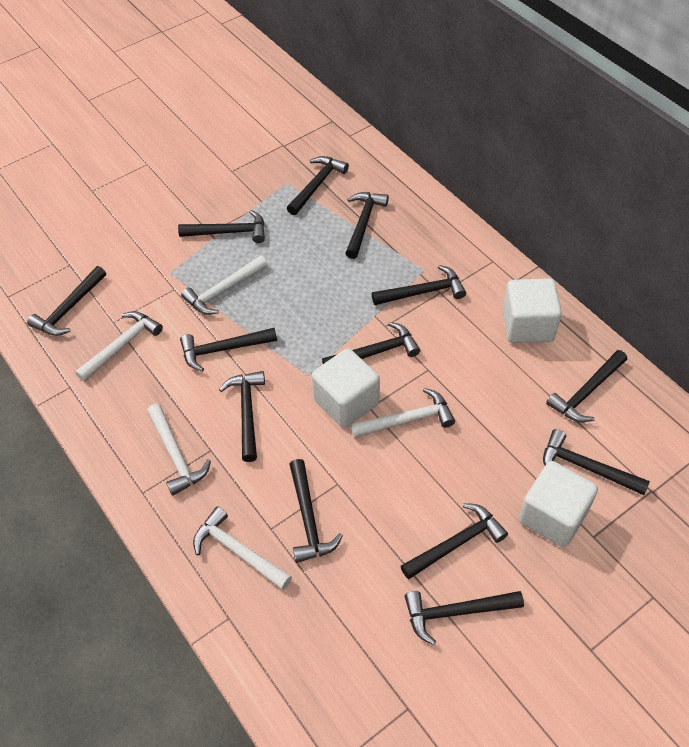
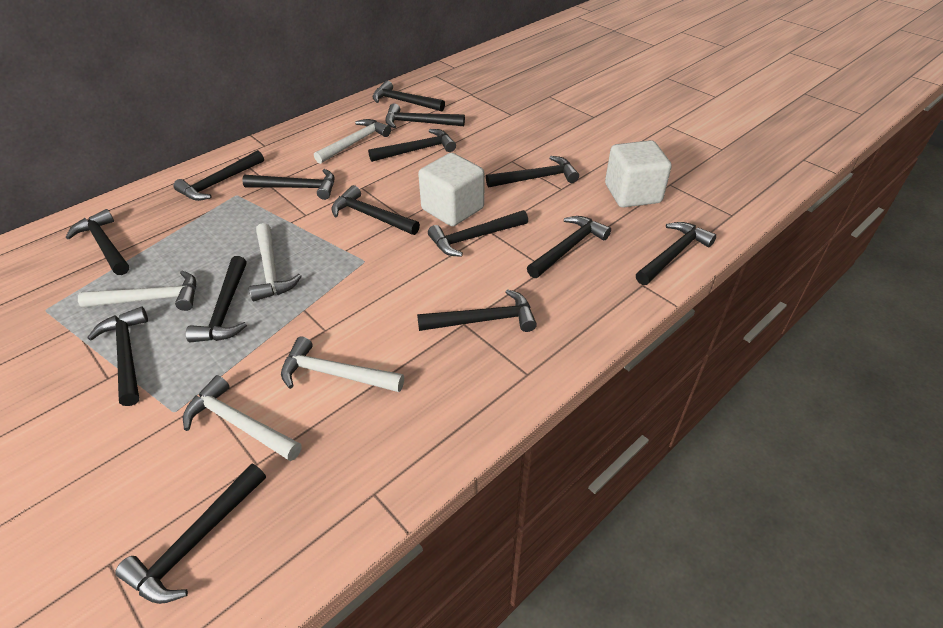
black hammer: 13 -> 15
white cube: 3 -> 2

